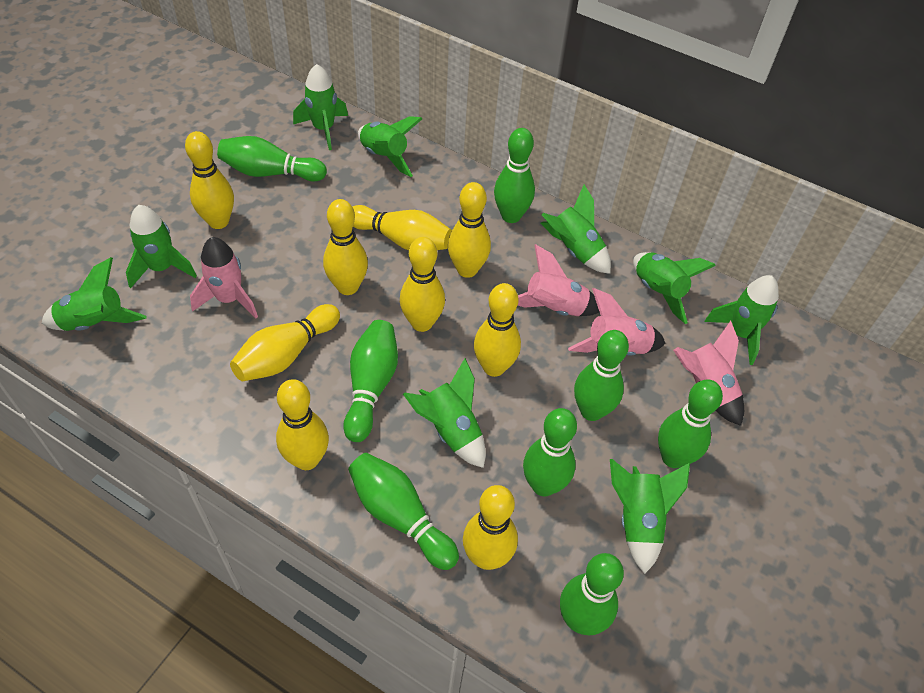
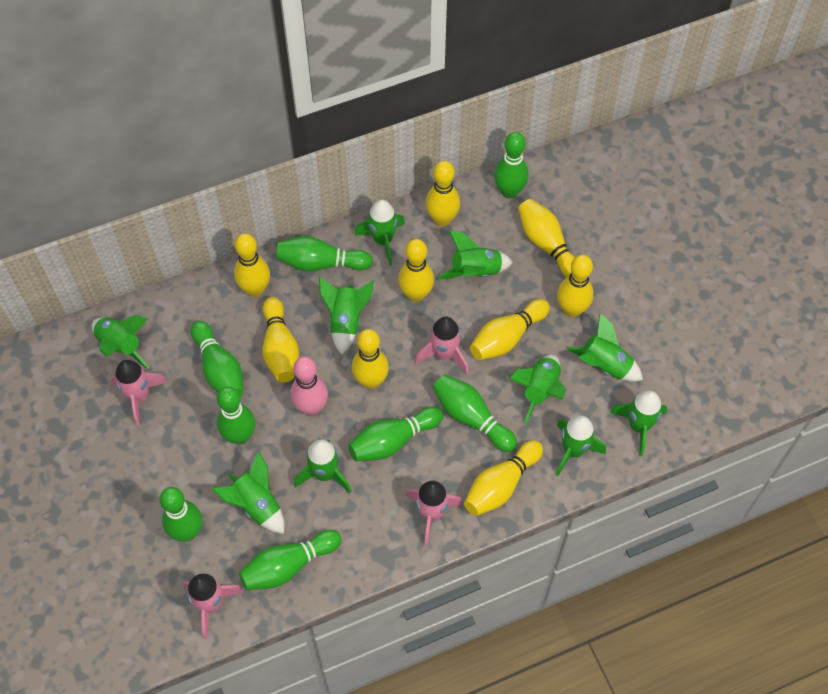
green rocket: 9 -> 10
pink bowling pin: 0 -> 1

